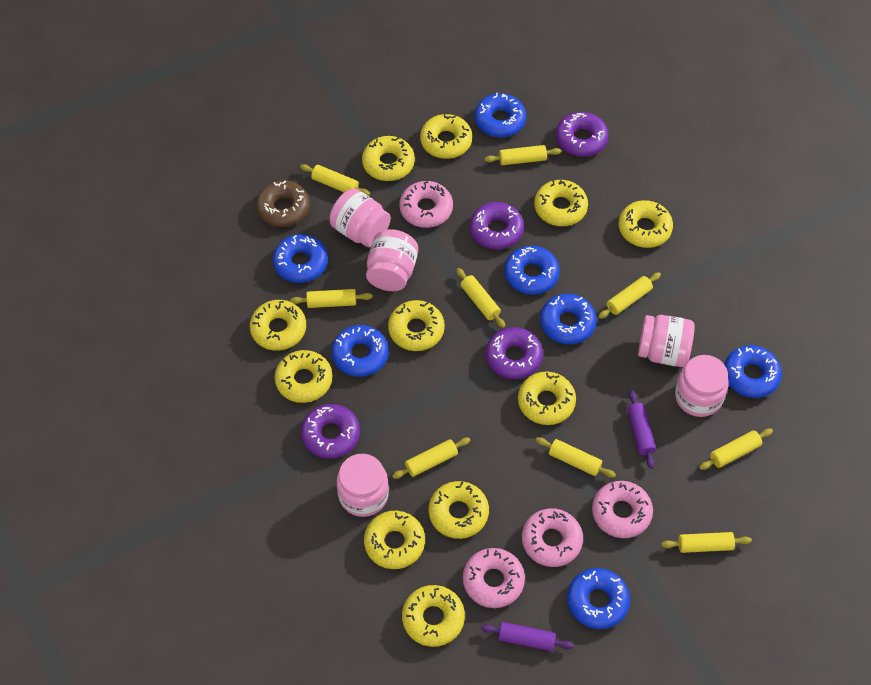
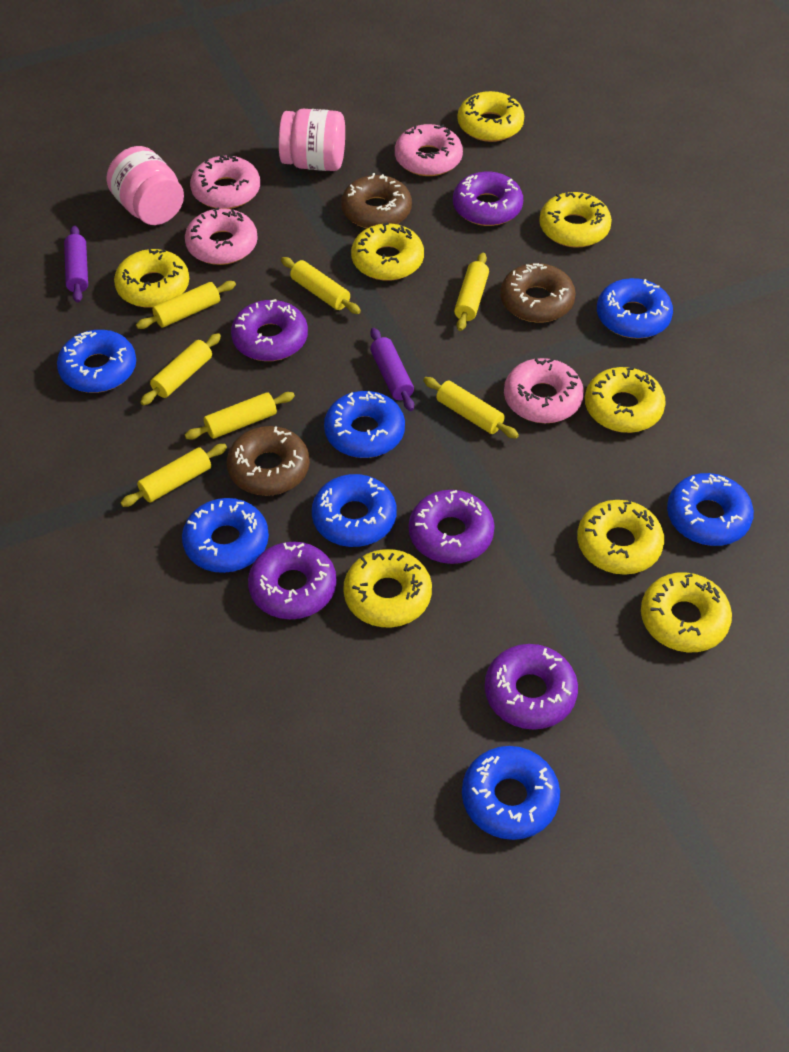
brown donut: 1 -> 3
pink jar: 5 -> 2
purple donut: 4 -> 5
yellow donut: 11 -> 8
yellow rolling pin: 9 -> 7

